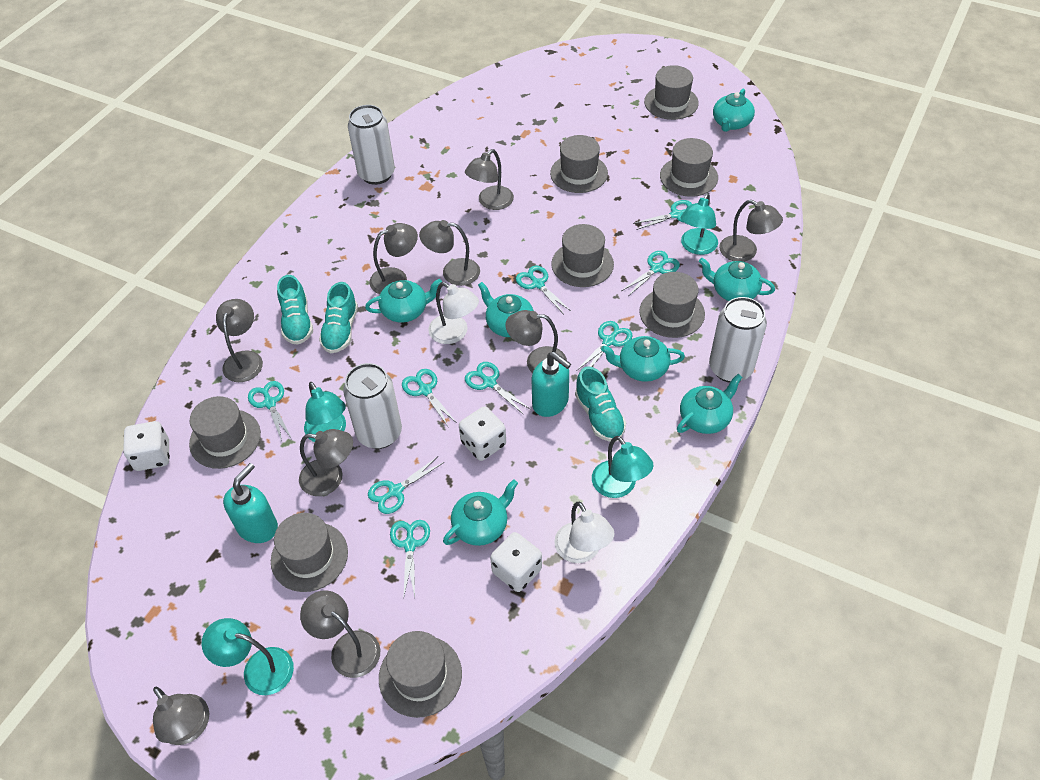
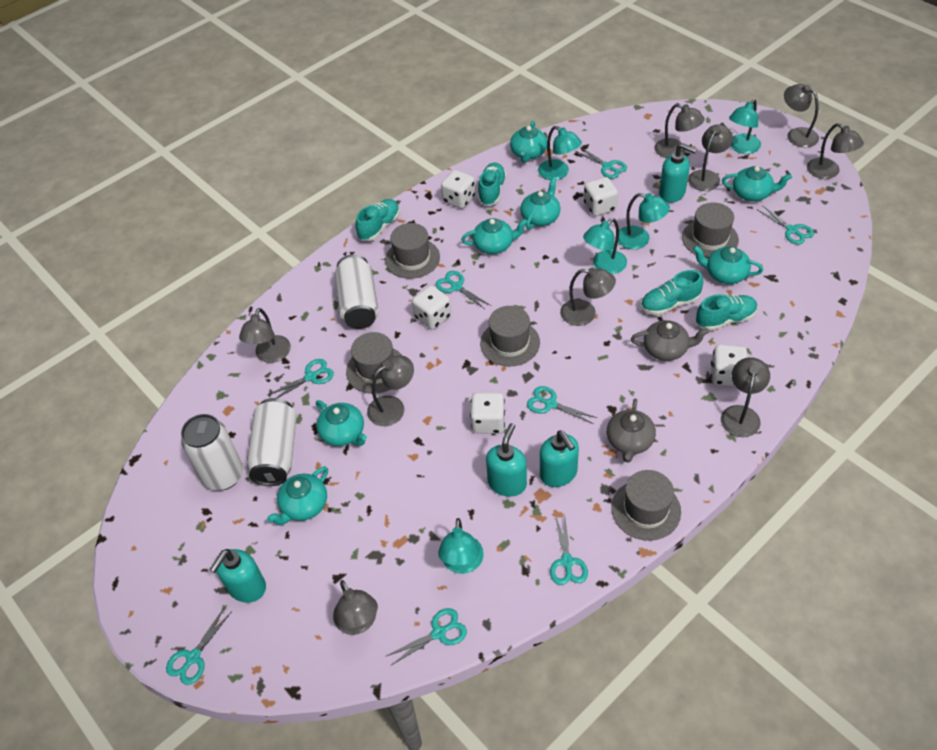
grey hat: 8 -> 5
grey teapot: 0 -> 2
turquoise lamp: 4 -> 5
turquoise scissors: 9 -> 8
turquoise shoe: 3 -> 4
turquoise soap dispenser: 2 -> 4
white dice: 3 -> 5
white lamp: 2 -> 0

